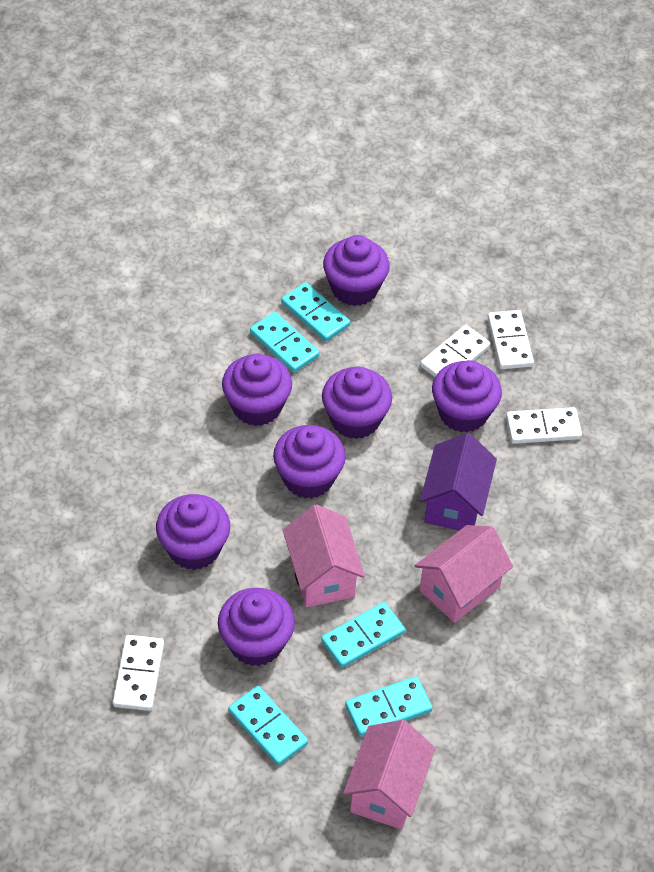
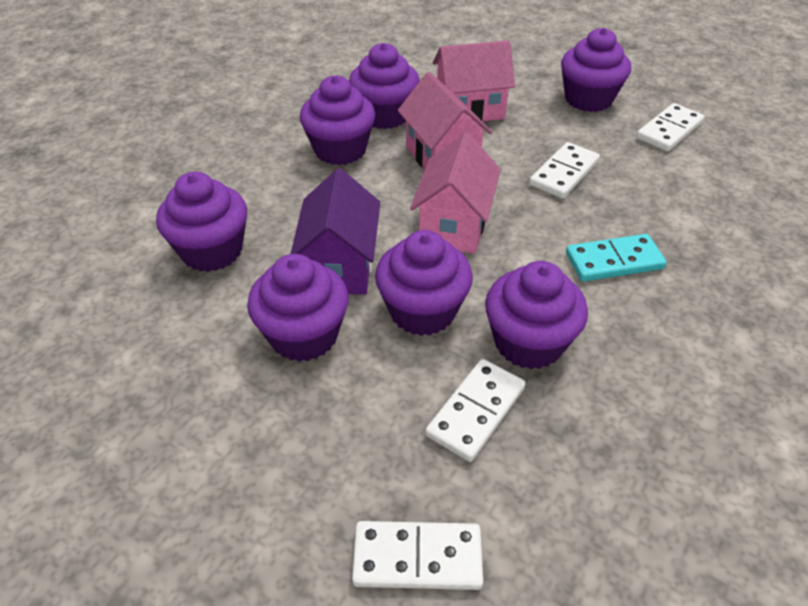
turquoise domino: 5 -> 1

